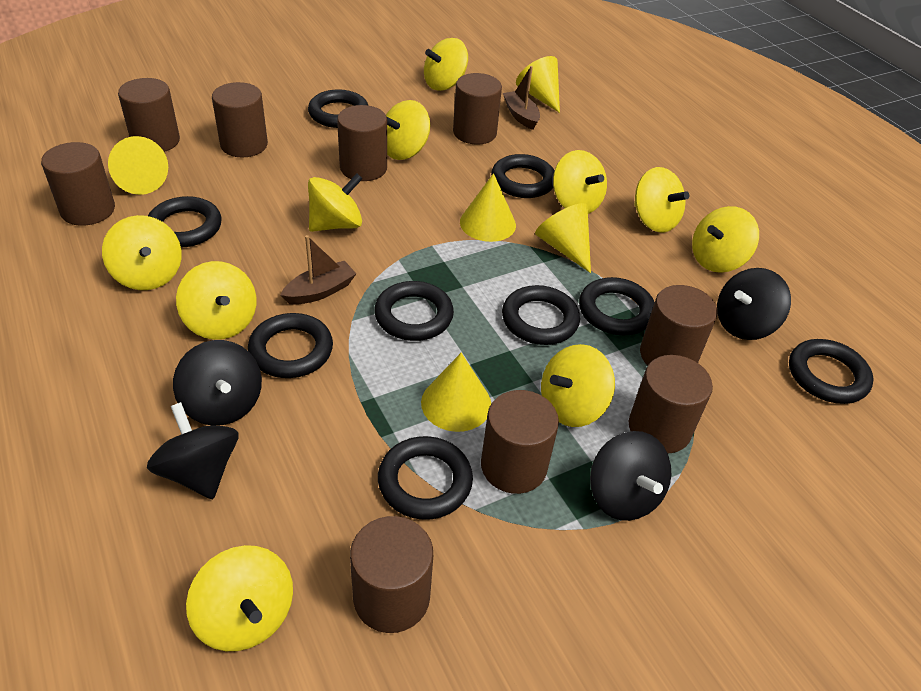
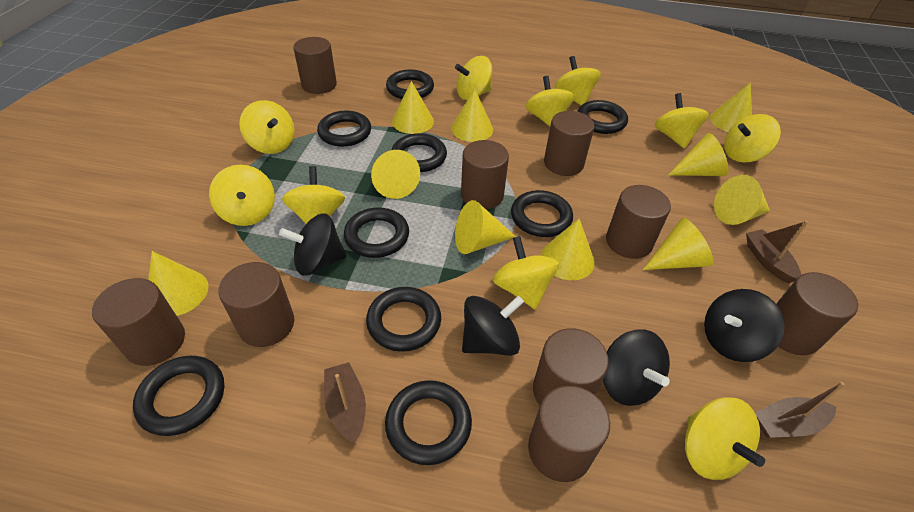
brown boat: 2 -> 3
yellow cone: 5 -> 10

